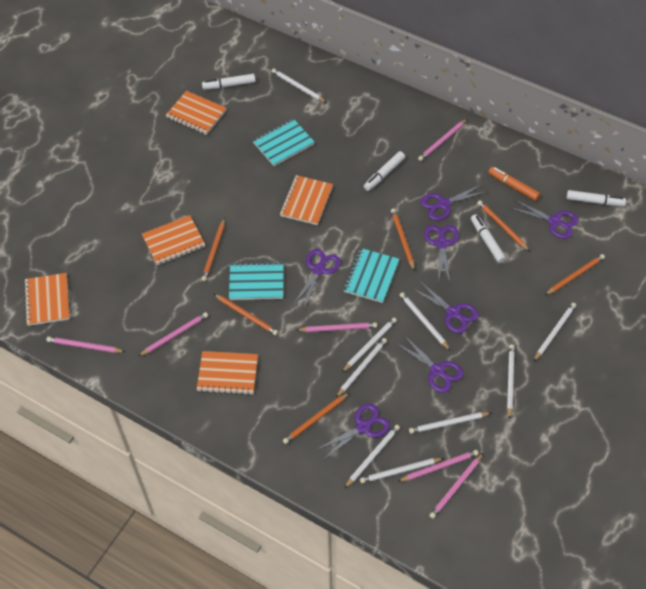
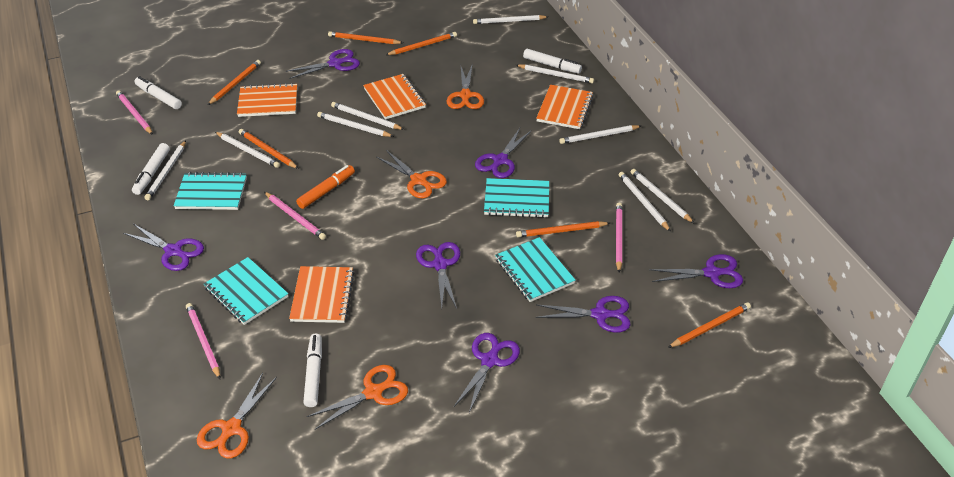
orange notebook: 5 -> 4
orange scissors: 0 -> 4
pink pencil: 6 -> 4
turquoise notebook: 3 -> 4

